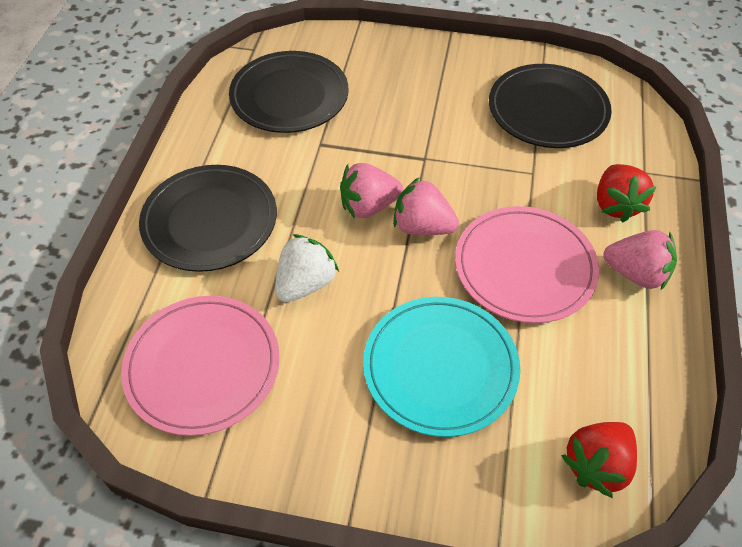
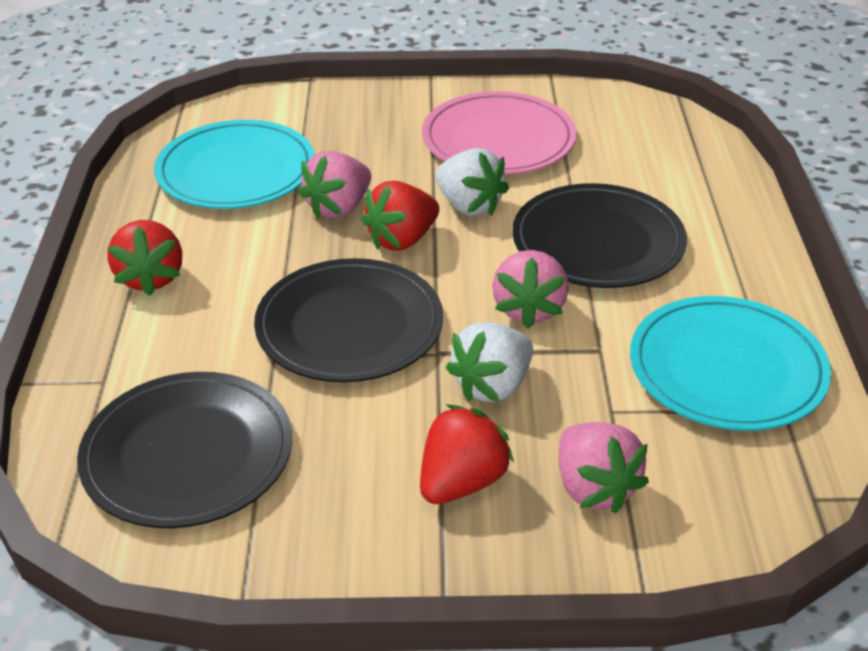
pink plate: 2 -> 1
red strawberry: 2 -> 3
turquoise plate: 1 -> 2
white strawberry: 1 -> 2

